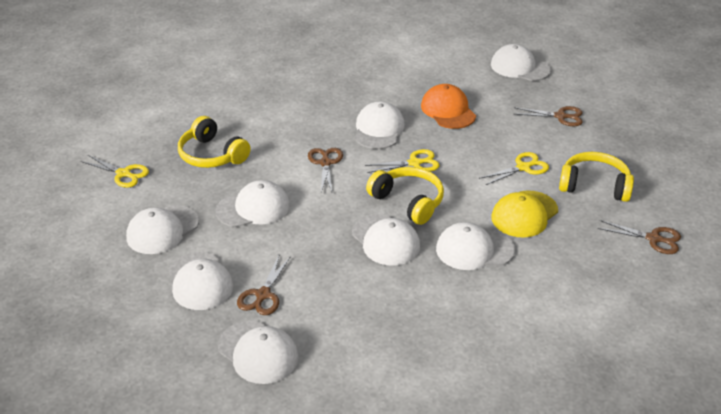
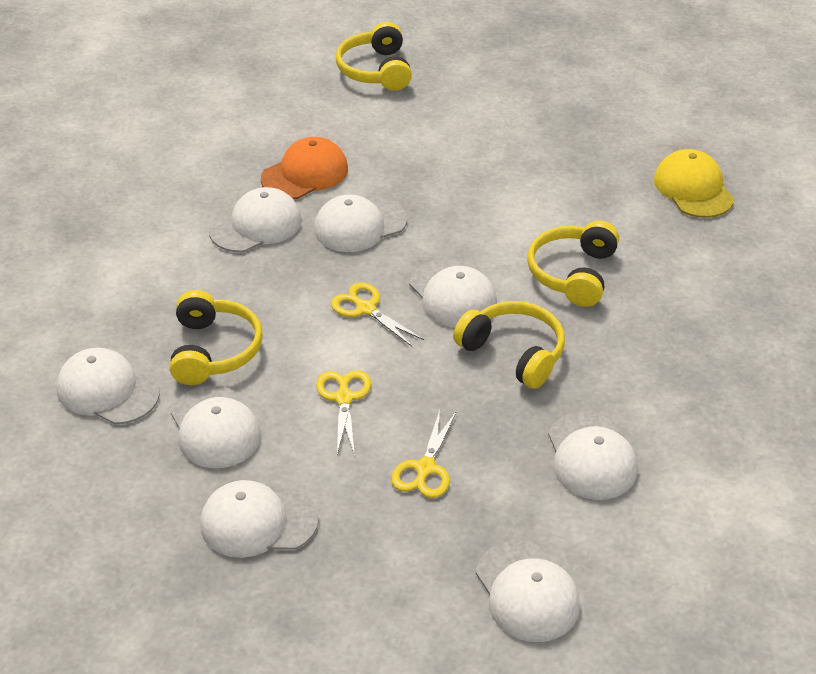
brown scissors: 4 -> 0
yellow headphones: 3 -> 4

